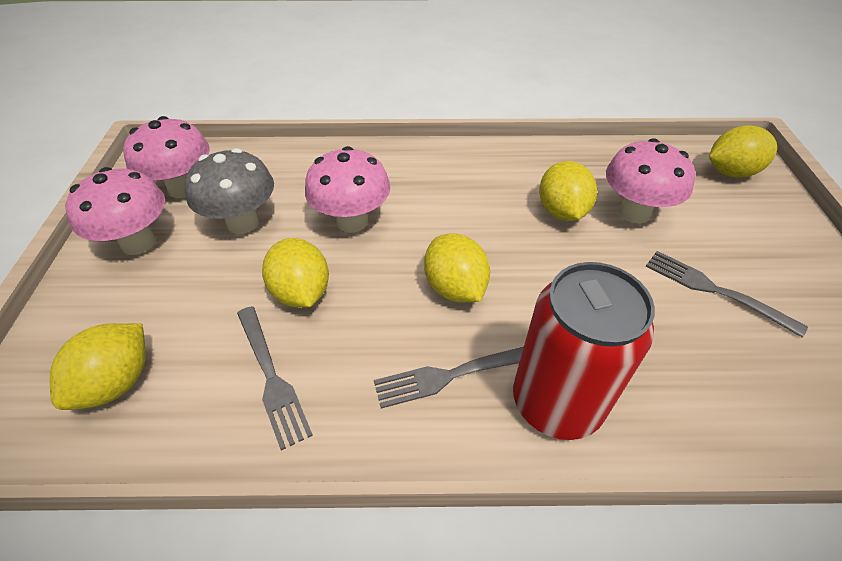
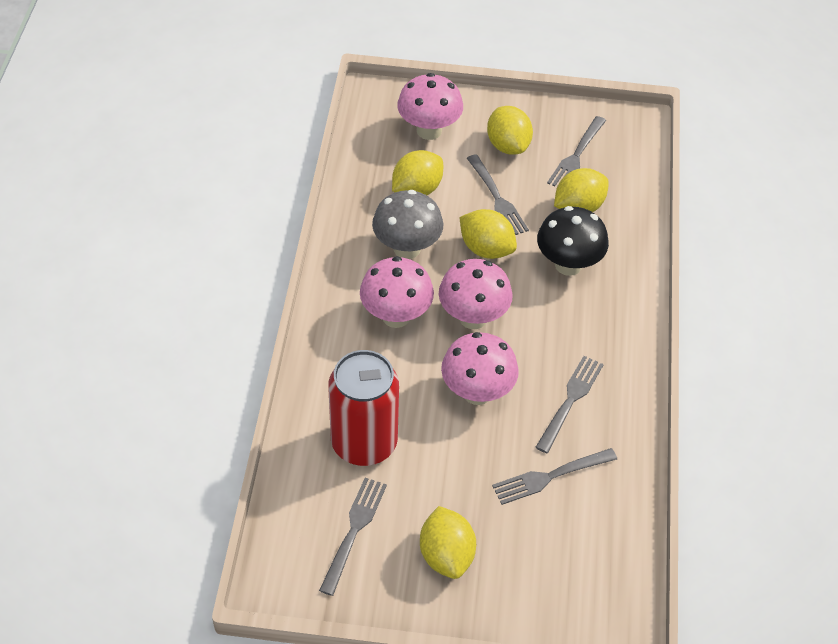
black mushroom: 0 -> 1
grey fork: 3 -> 5

